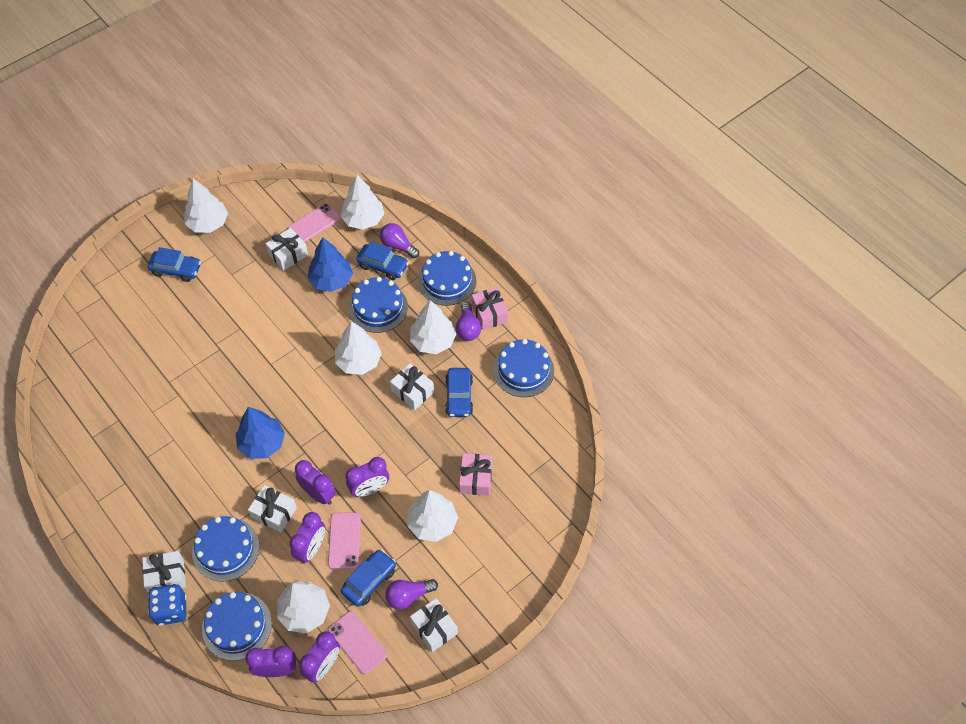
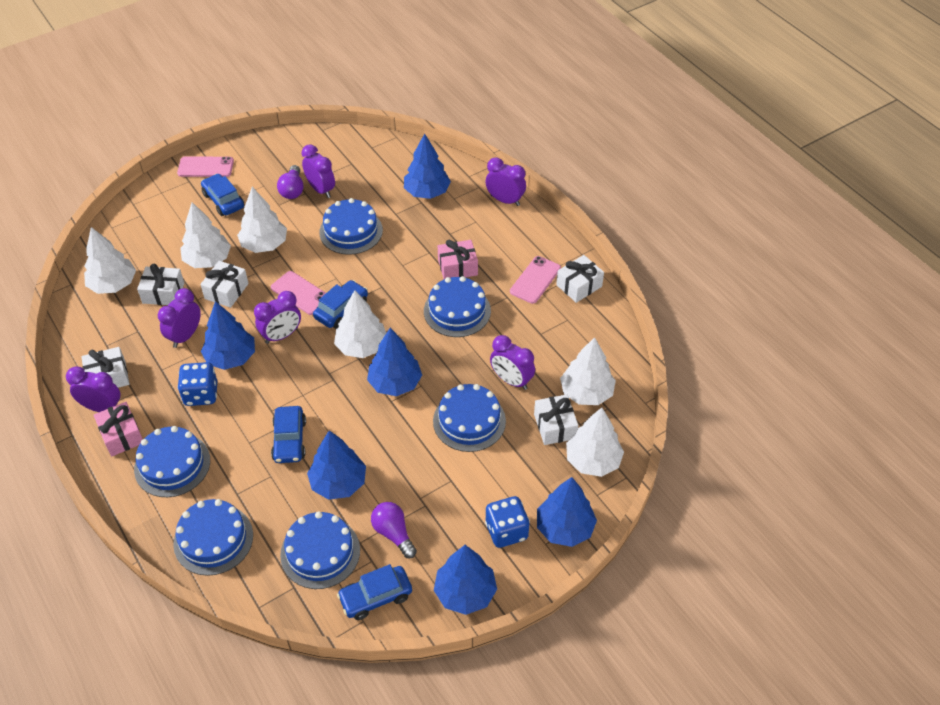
blue cake: 5 -> 6
blue dice: 1 -> 2
blue tree: 2 -> 6
purple clock: 5 -> 6
purple light bulb: 3 -> 2

